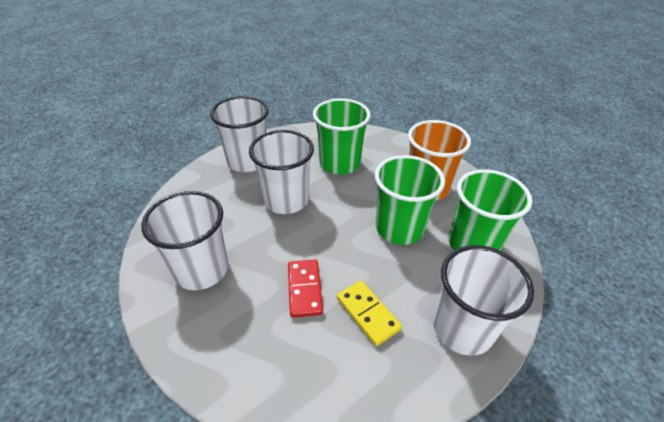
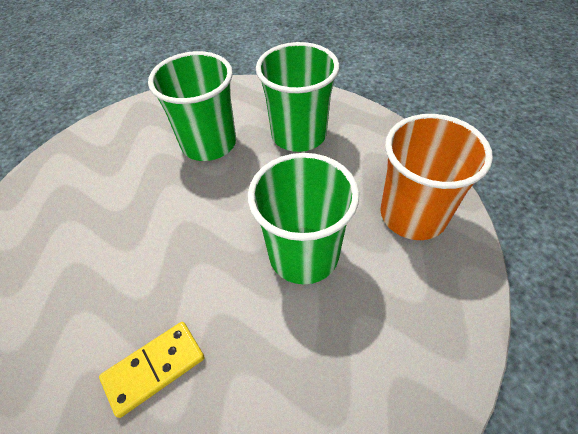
red domino: 1 -> 0
white cup: 4 -> 0

